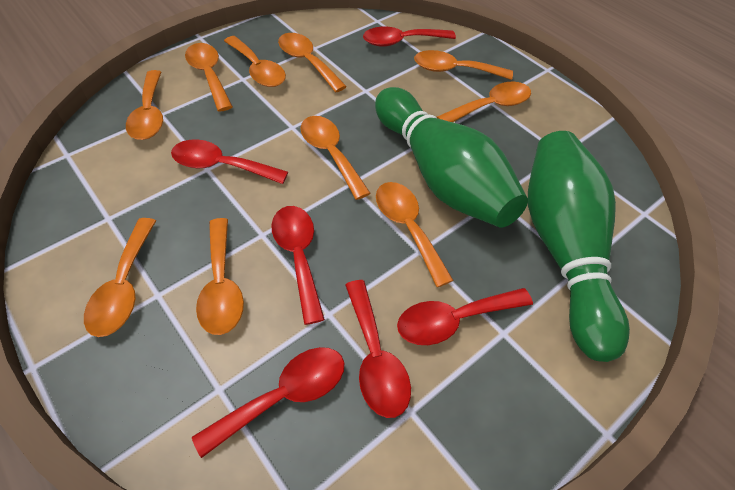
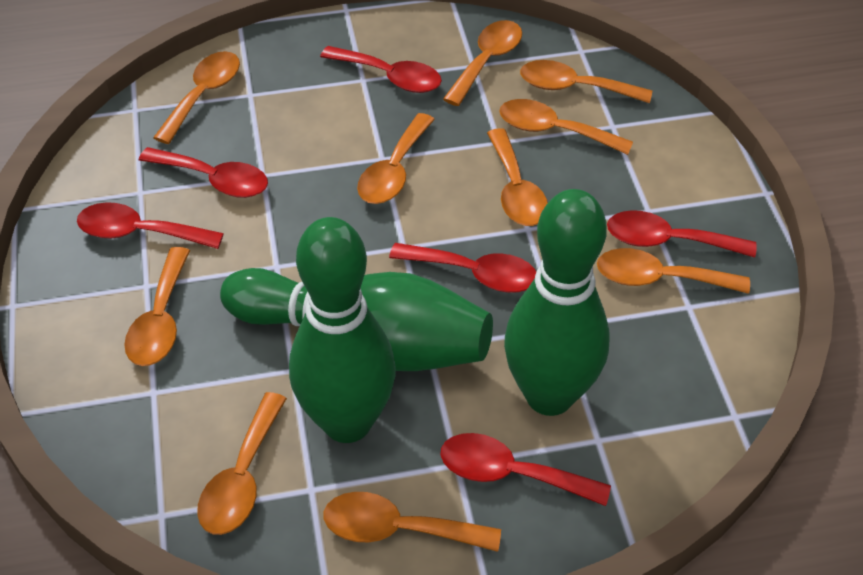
green bowling pin: 2 -> 3

